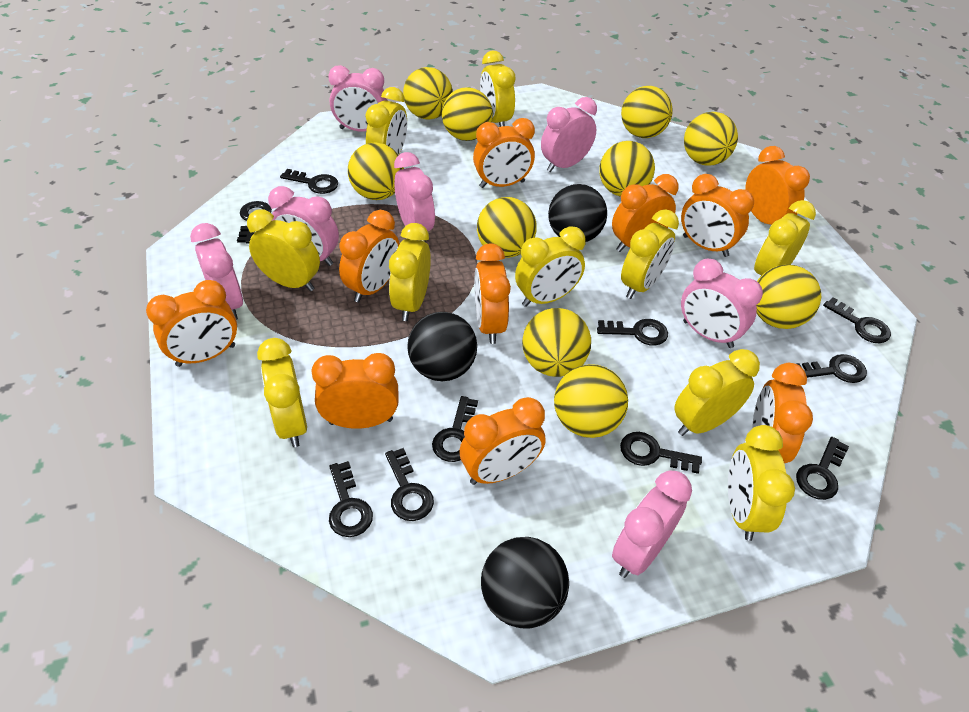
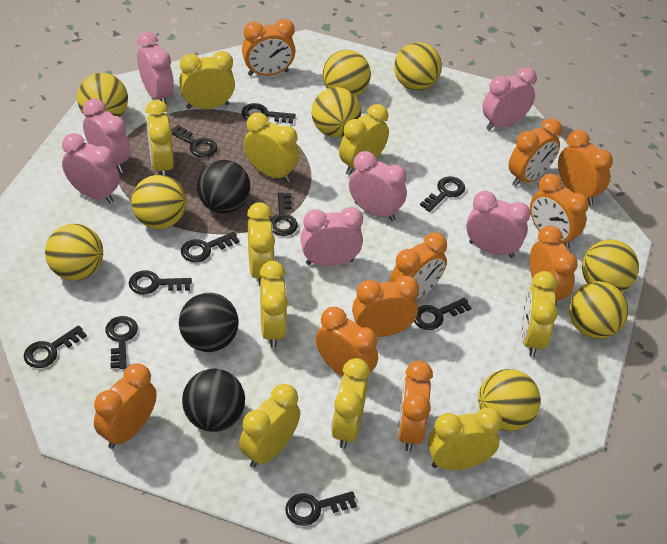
yellow ball: 10 -> 9

